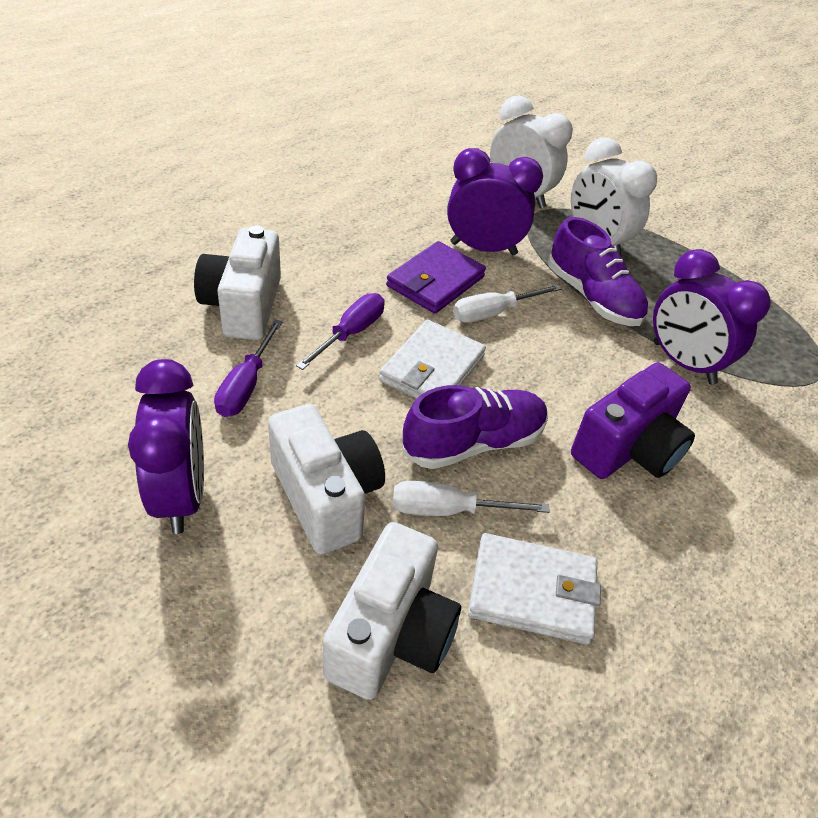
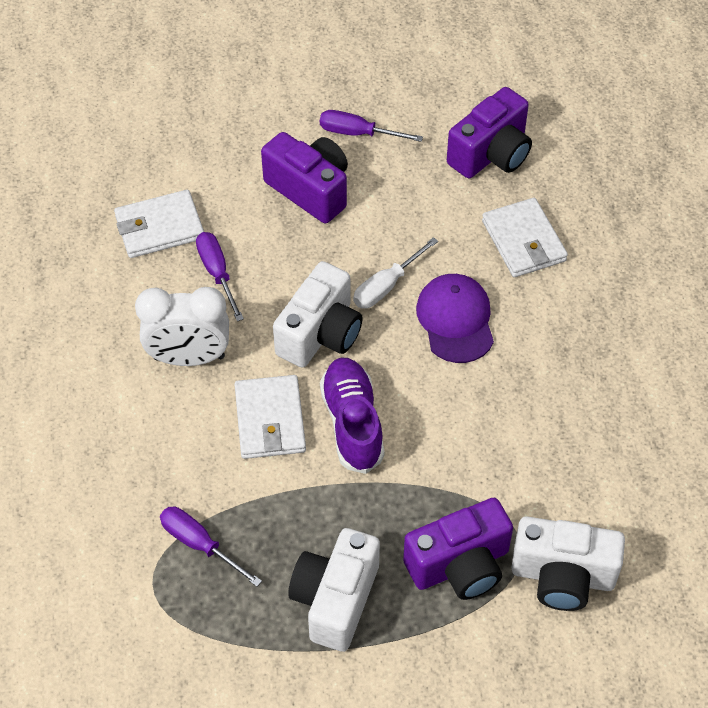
purple camera: 1 -> 3
purple cap: 0 -> 1
purple clock: 3 -> 0
purple screwdriver: 2 -> 3
purple shoe: 2 -> 1
purple wallet: 1 -> 0
white clock: 2 -> 1
white screwdriver: 2 -> 1
white wallet: 2 -> 3

